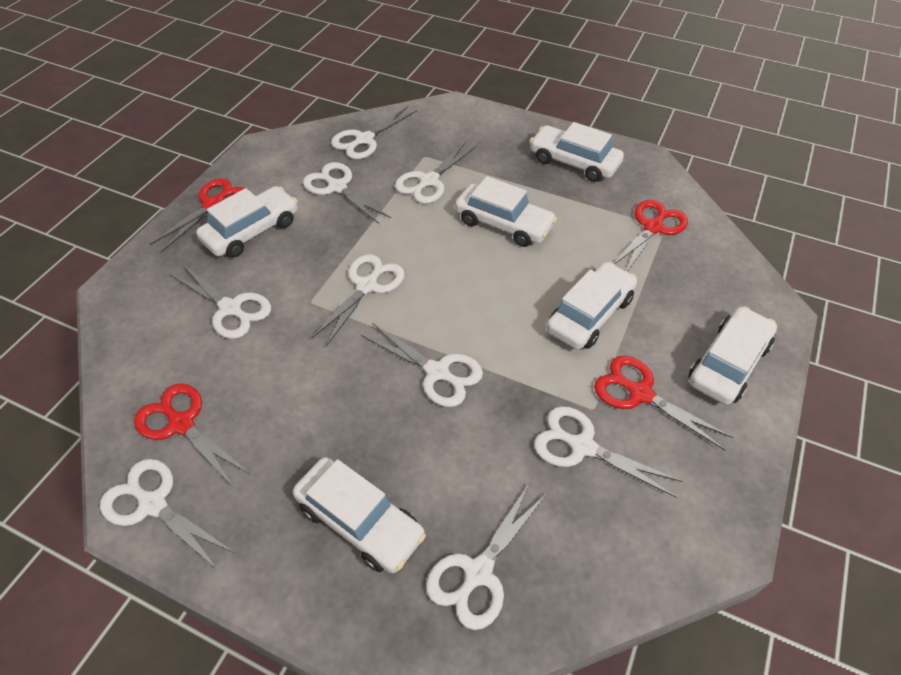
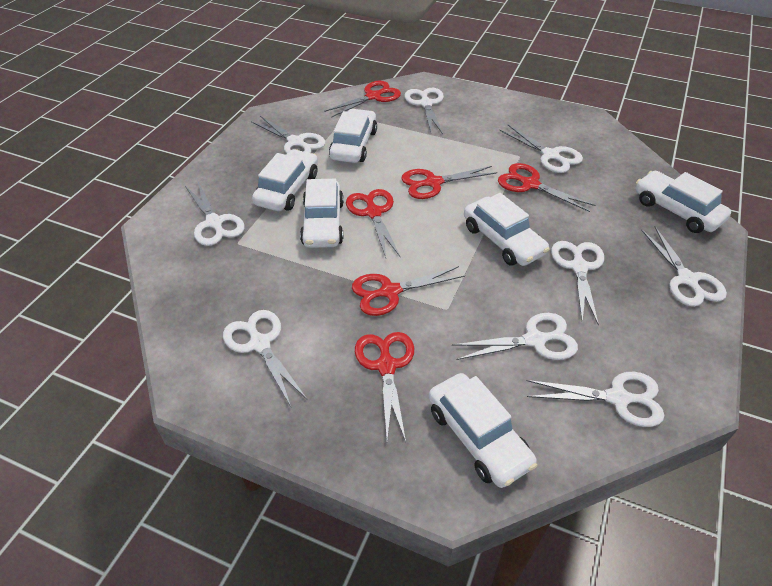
red scissors: 4 -> 6

